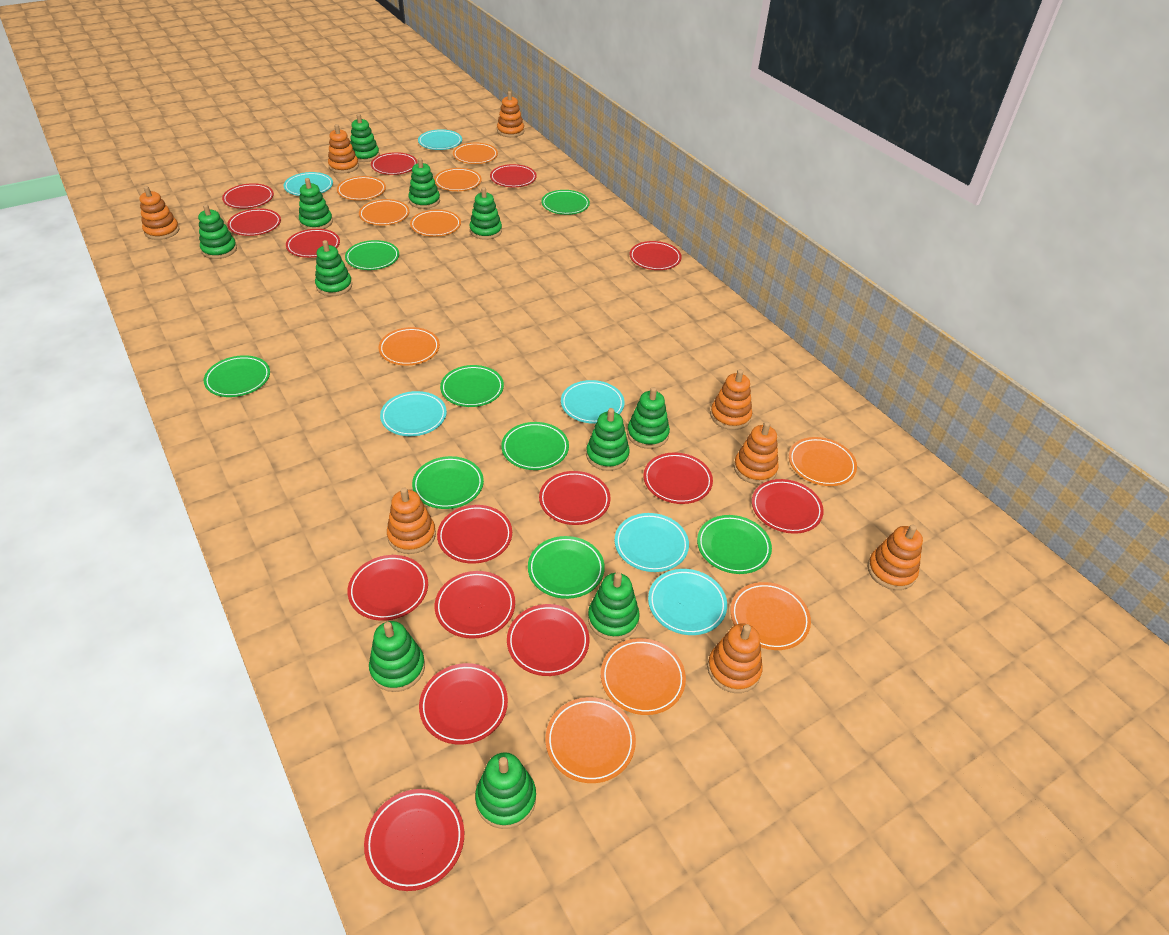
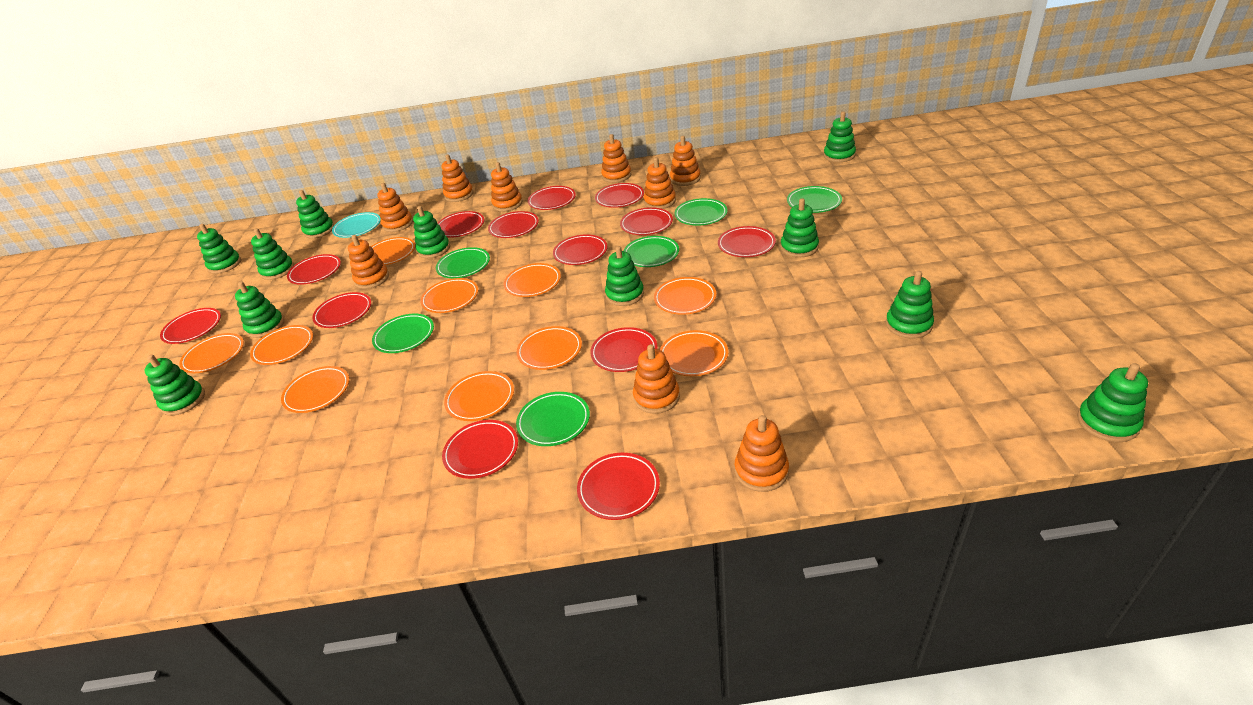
green plate: 8 -> 6
orange stacking toy: 8 -> 9
red plate: 15 -> 13
turquoise plate: 6 -> 1

